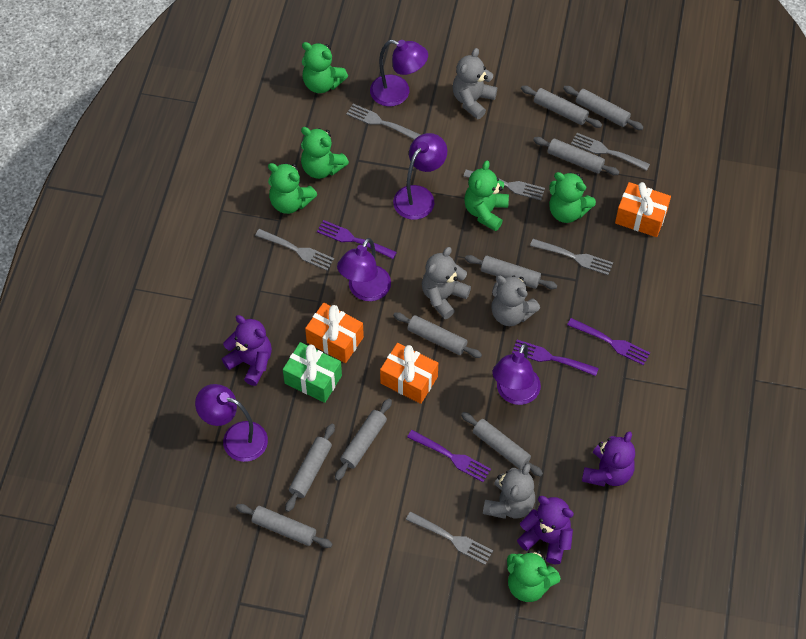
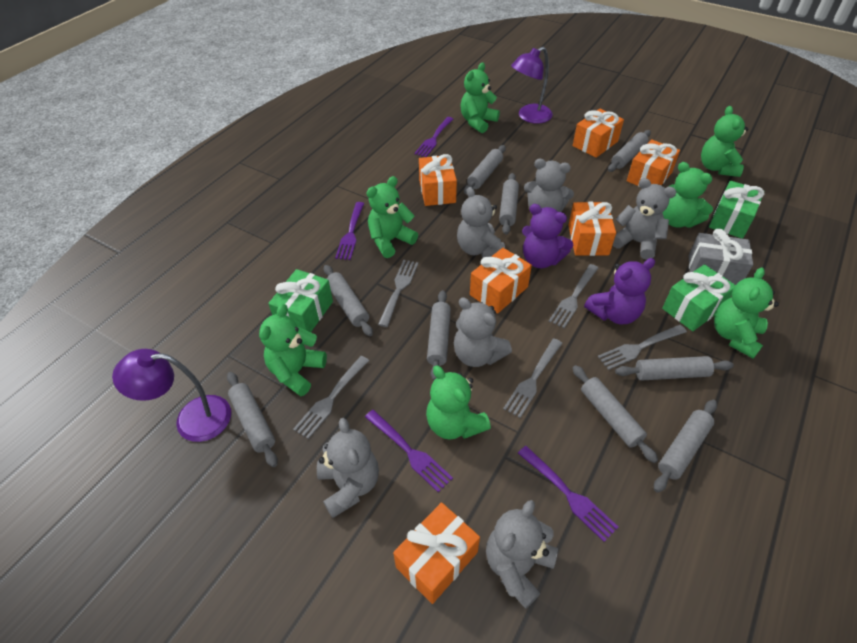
green gift: 1 -> 3
green teddy bear: 6 -> 7
grey fork: 6 -> 5
grey gift: 0 -> 1
grey teddy bear: 4 -> 6
orange gift: 3 -> 6
purple lamp: 5 -> 2
purple teddy bear: 3 -> 2

